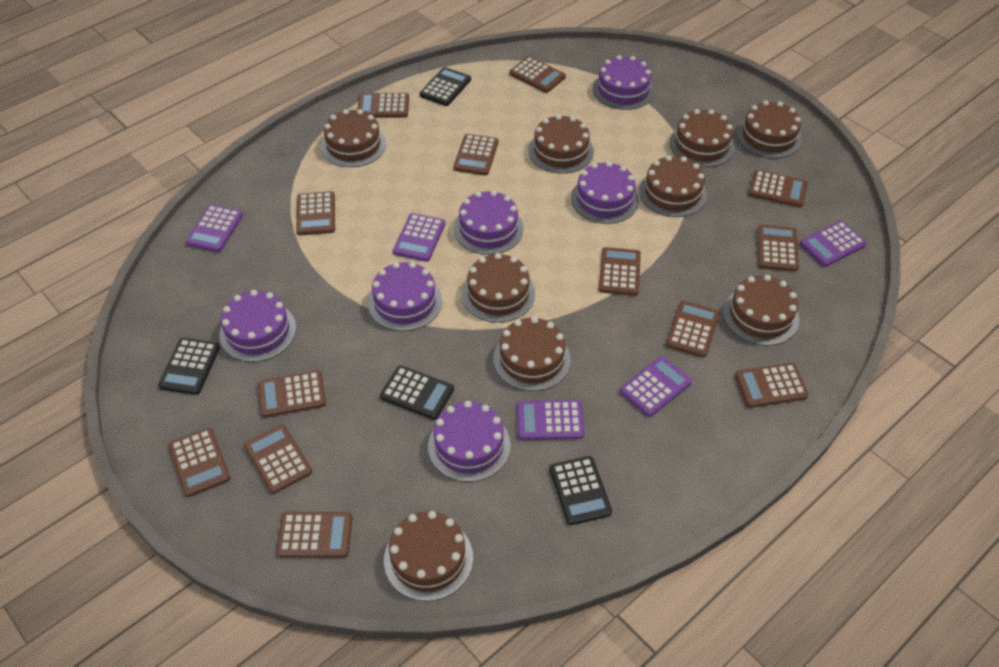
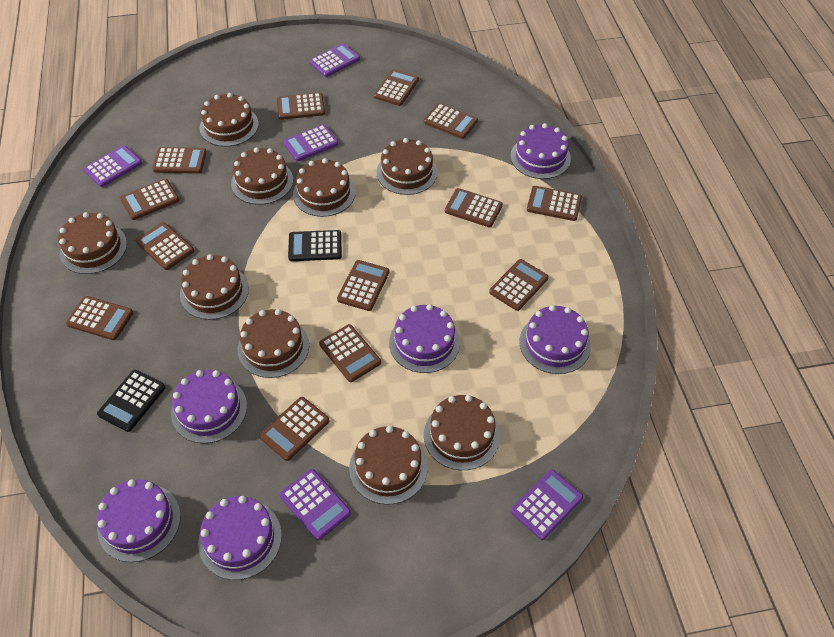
black calculator: 4 -> 2

